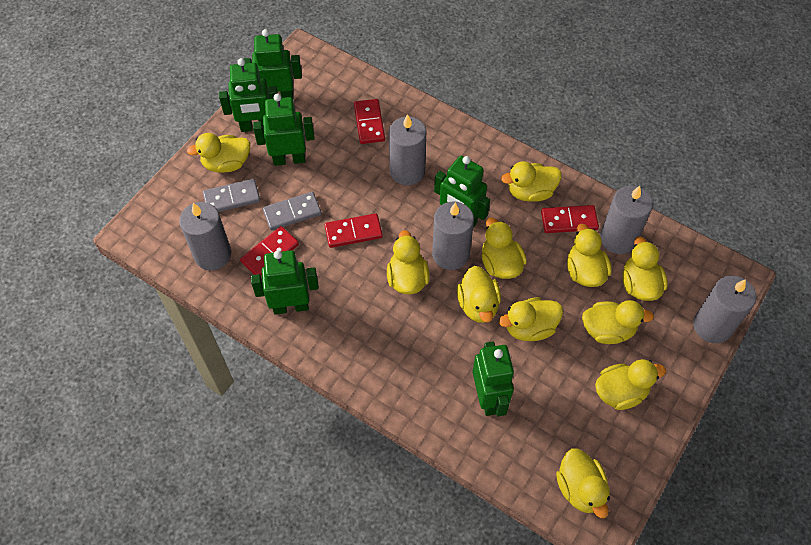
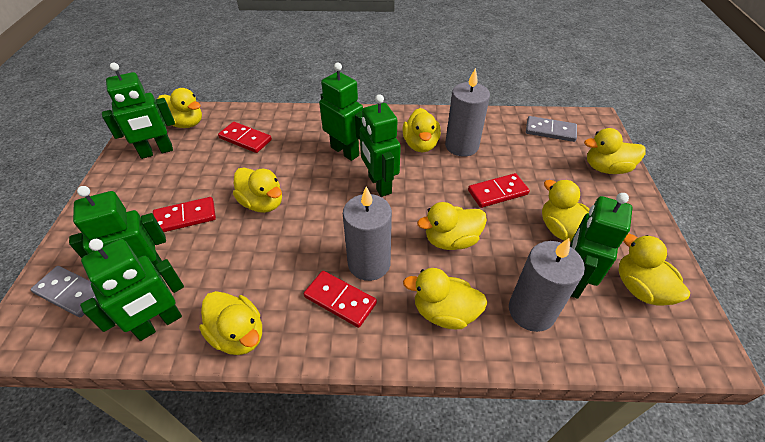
grey candle: 5 -> 3
yellow duck: 11 -> 9

